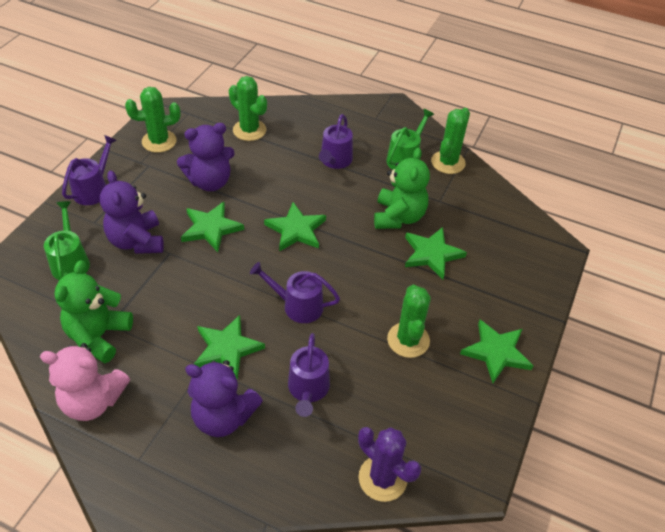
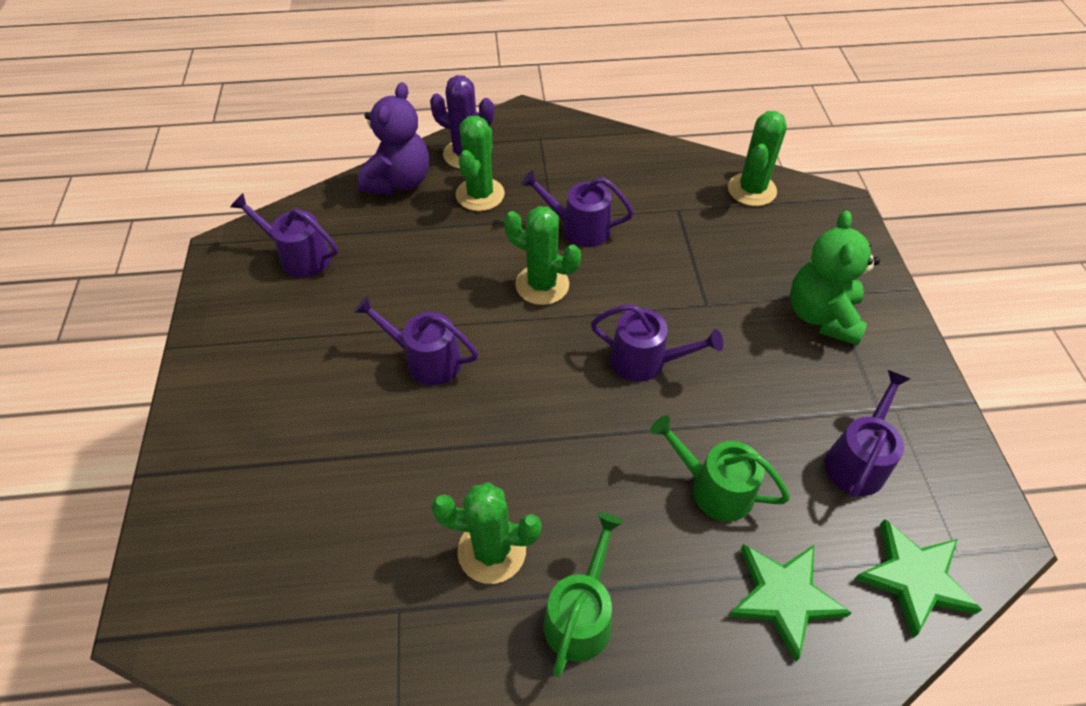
green star: 5 -> 2
green teddy bear: 2 -> 1
pink teddy bear: 1 -> 0
purple teddy bear: 3 -> 1
purple watering can: 4 -> 5

